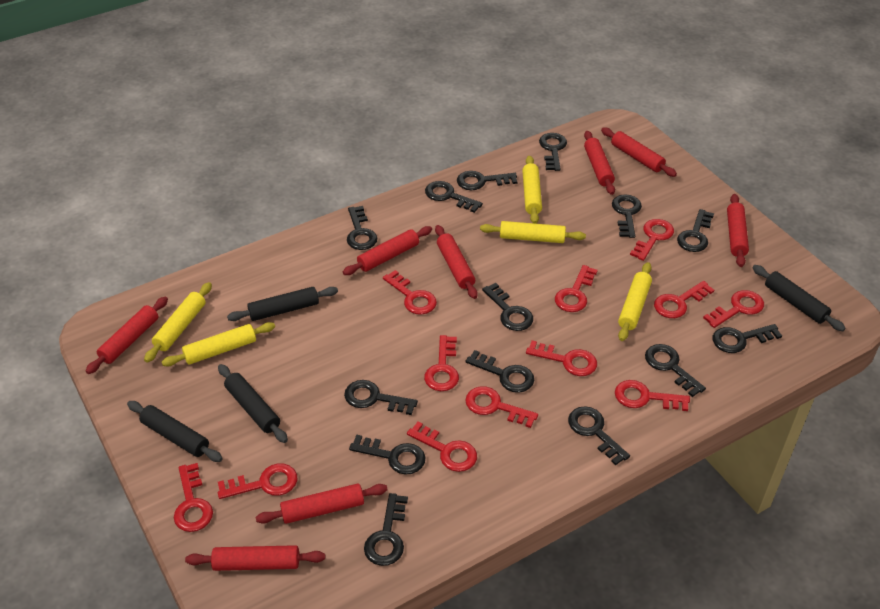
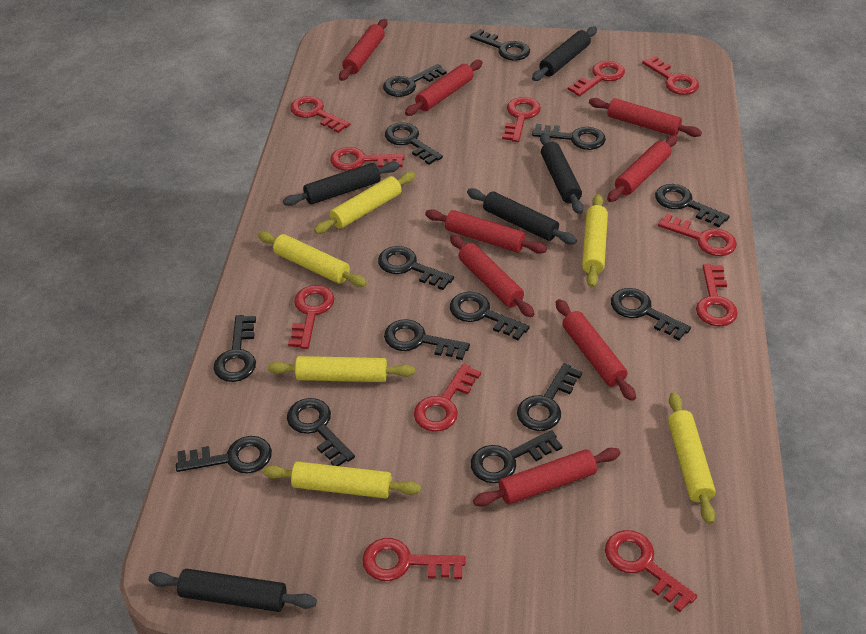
black rolling pin: 4 -> 5
red key: 12 -> 11
yellow rolling pin: 5 -> 6

